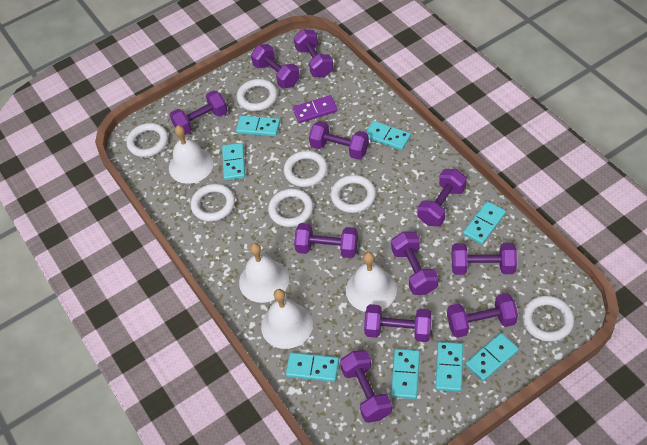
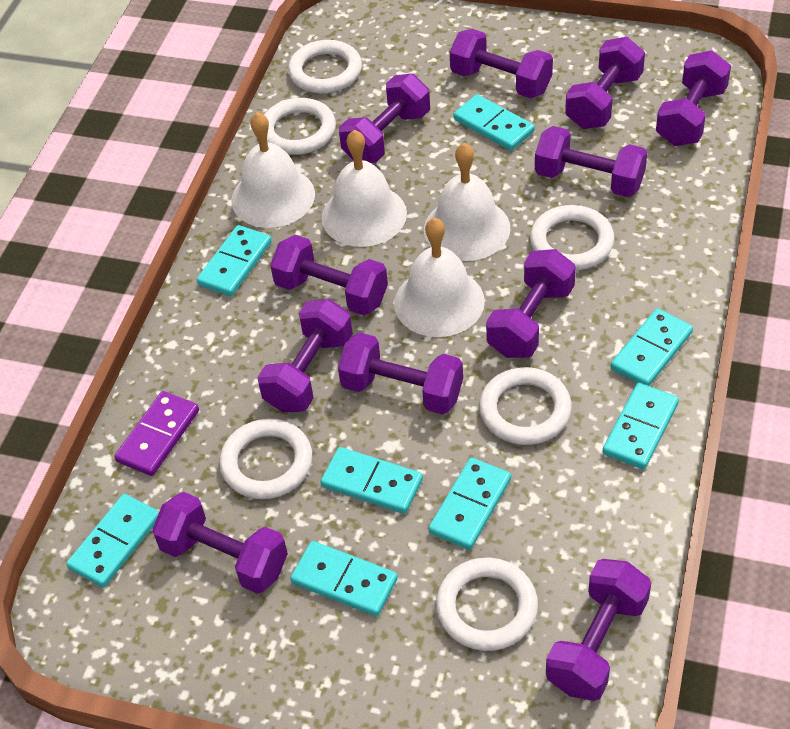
white ring: 7 -> 6

